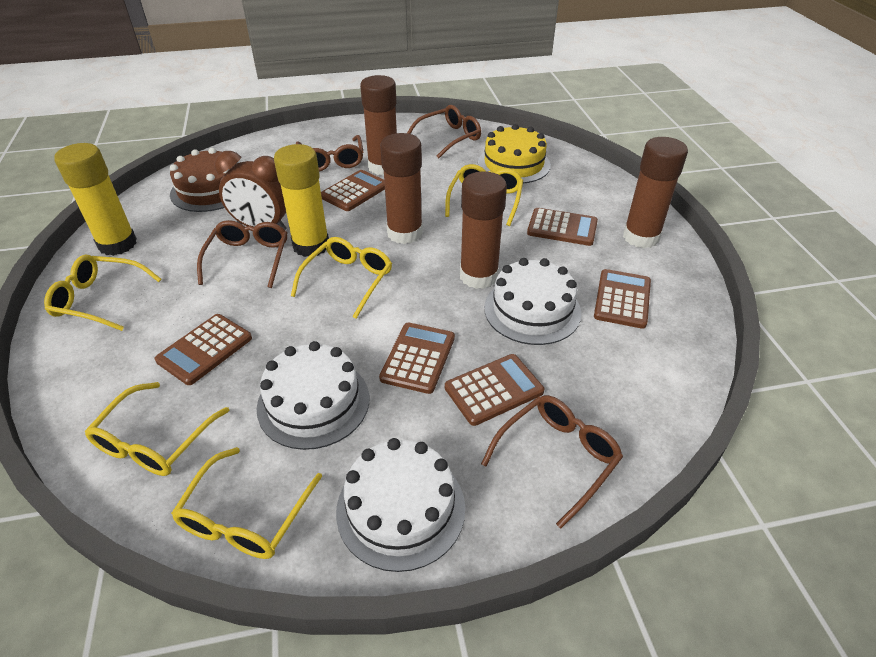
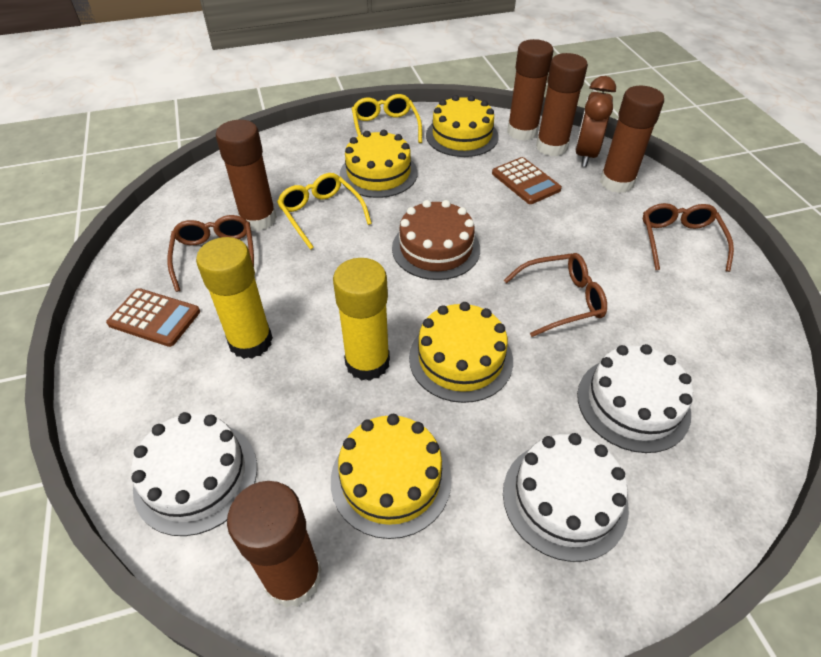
brown calculator: 6 -> 2
brown glasses: 4 -> 3
brown glue stick: 4 -> 5
yellow cake: 1 -> 4
yellow glasses: 5 -> 2

